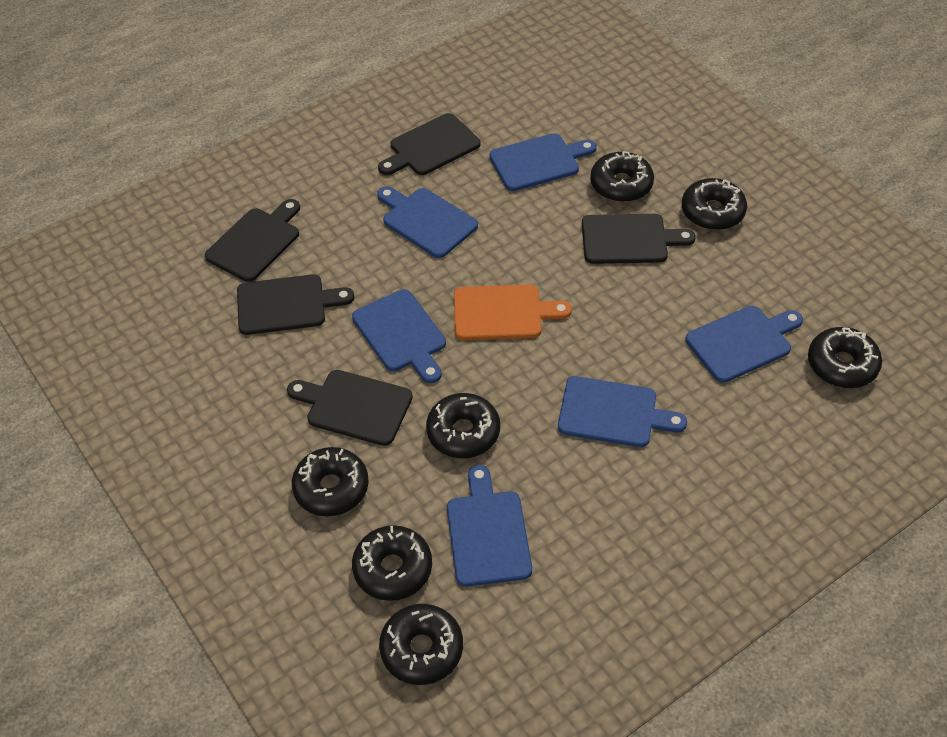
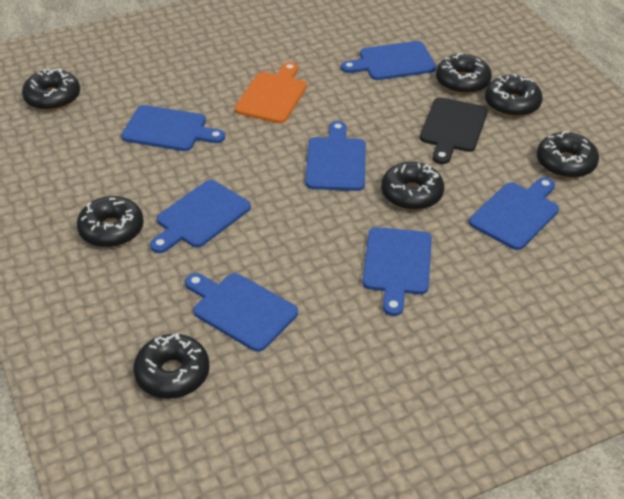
black cutting board: 5 -> 1
blue cutting board: 6 -> 7

